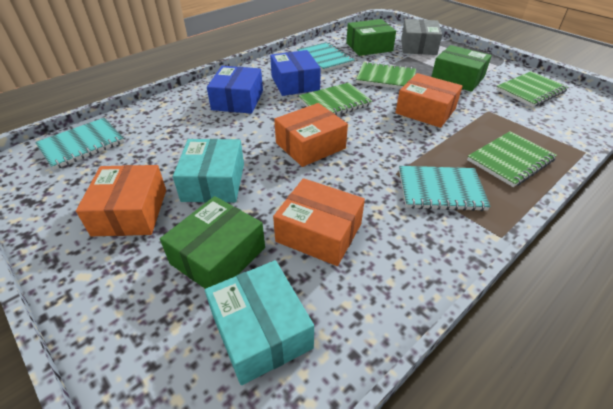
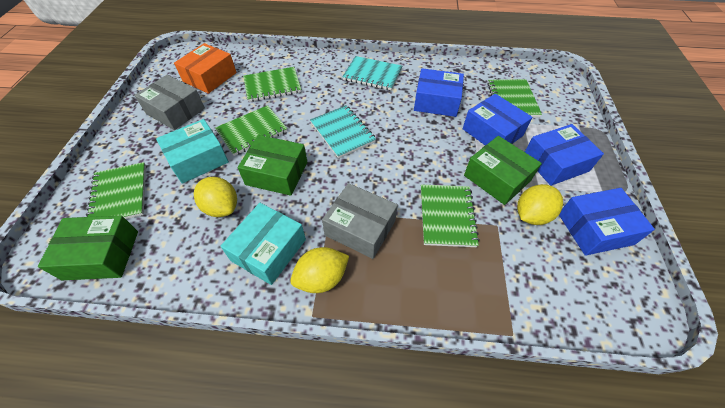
blue box: 2 -> 4
green notebook: 4 -> 5
grey box: 1 -> 2
orange box: 4 -> 1
turquoise notebook: 3 -> 2
yellow lemon: 0 -> 3

